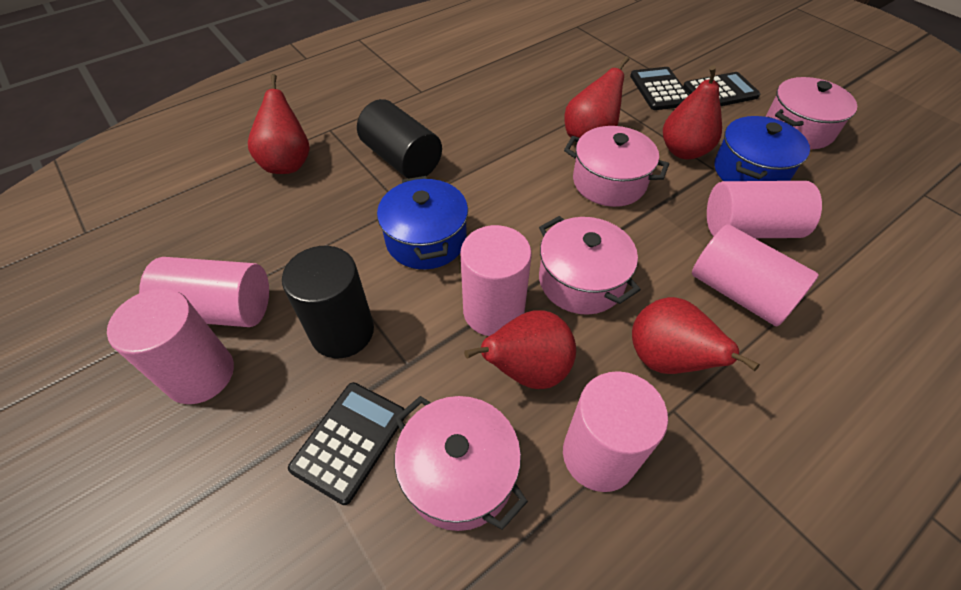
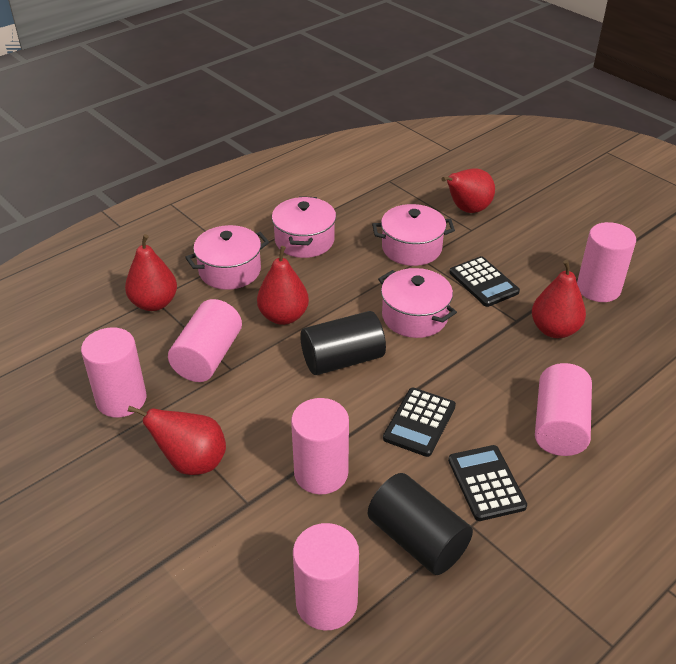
blue pot: 2 -> 0

